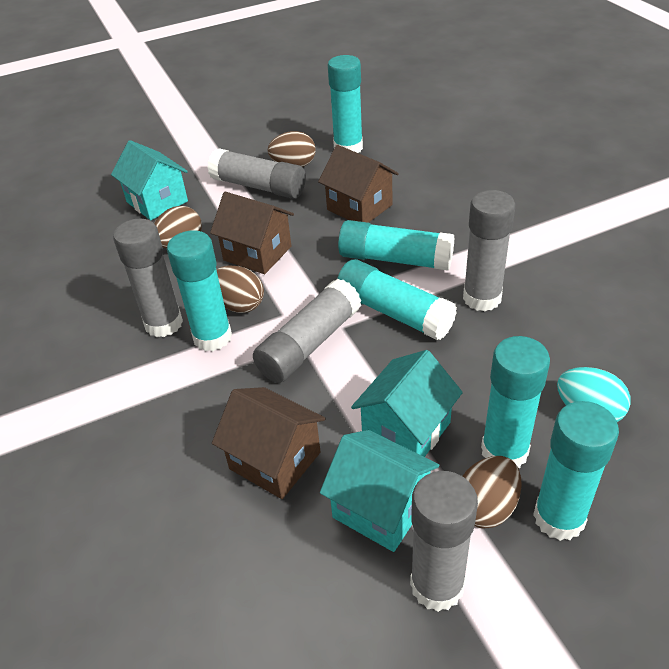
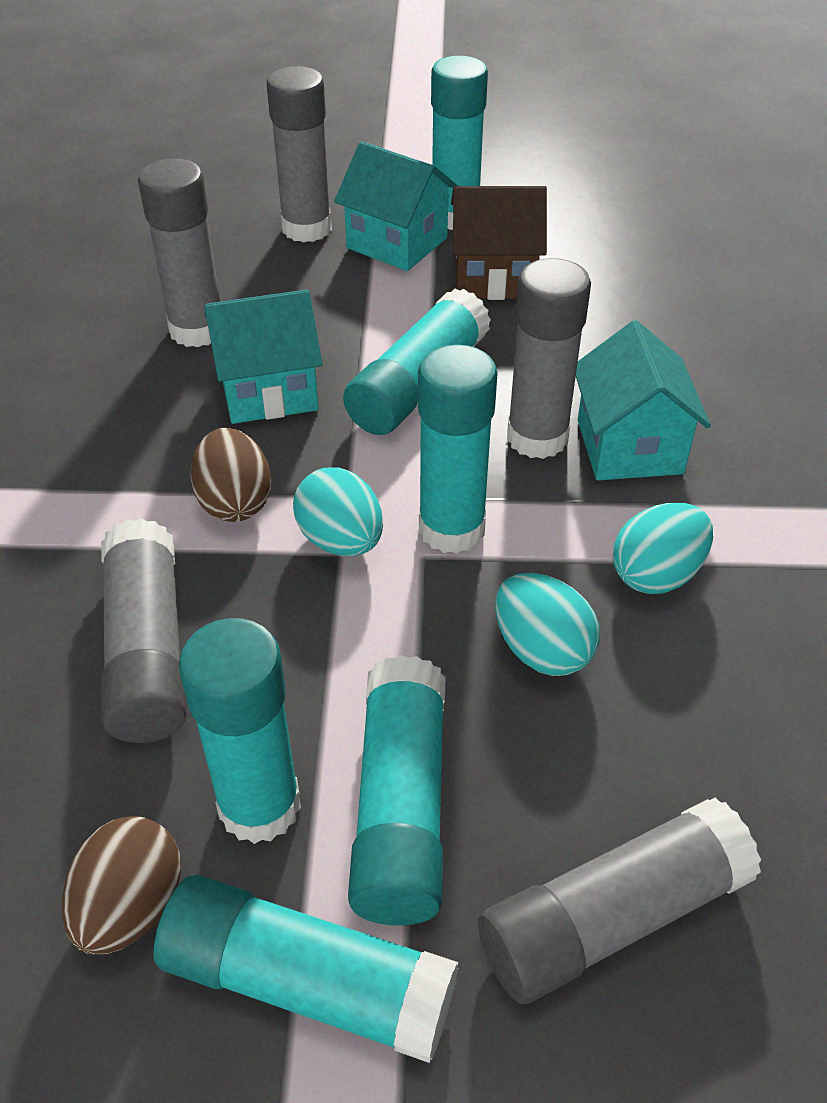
brown egg: 4 -> 2
brown house: 3 -> 1
turquoise egg: 1 -> 3

